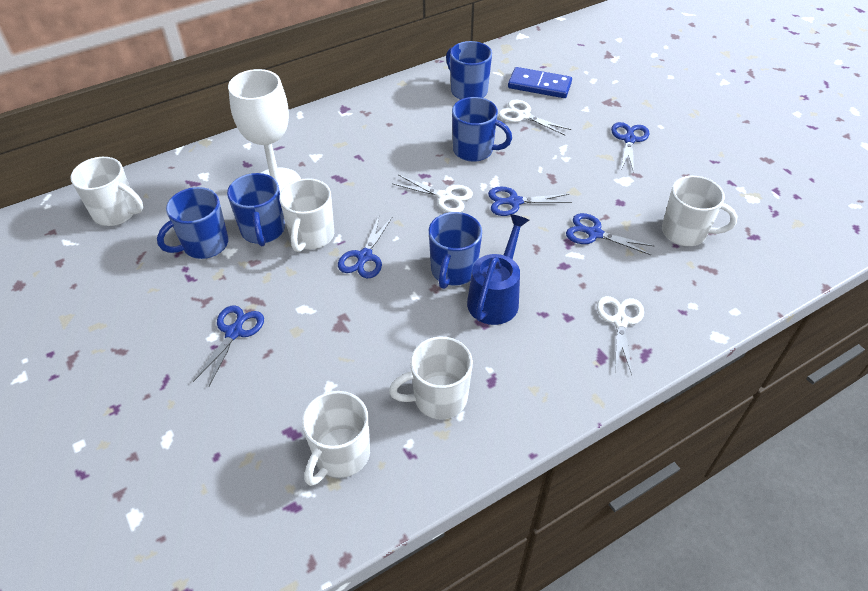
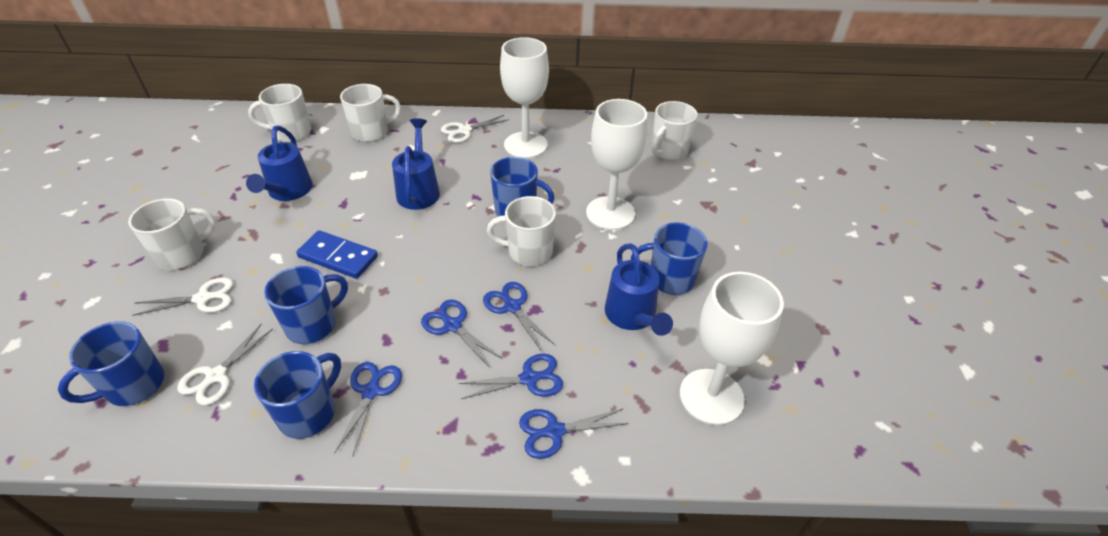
blue watering can: 1 -> 3
white goblet: 1 -> 3

